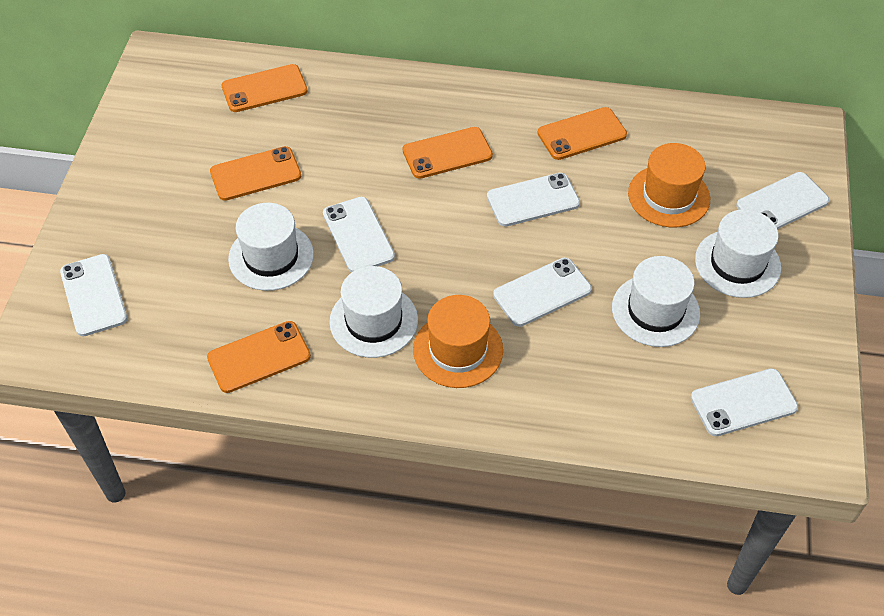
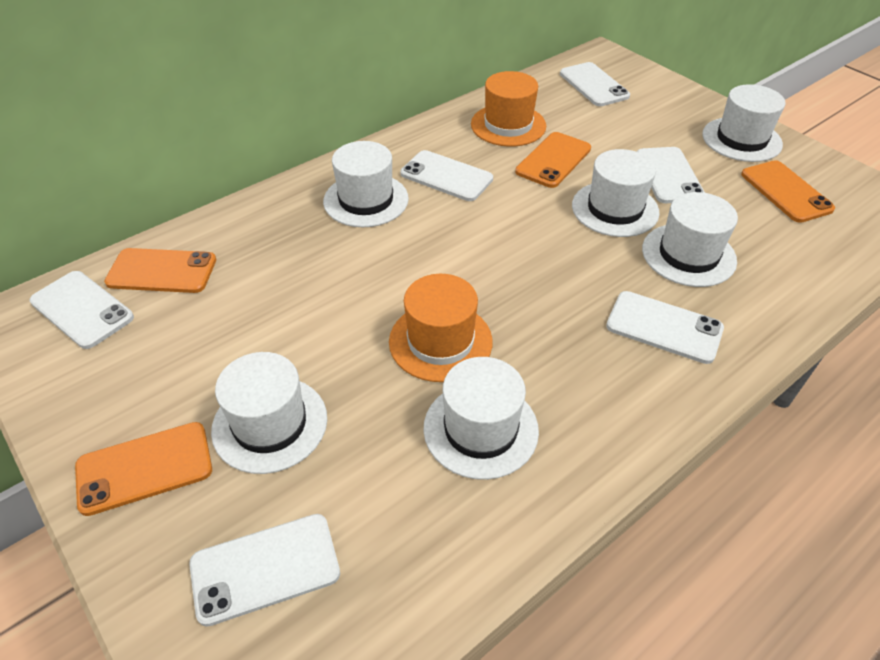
orange phone: 5 -> 4
white hat: 4 -> 6

